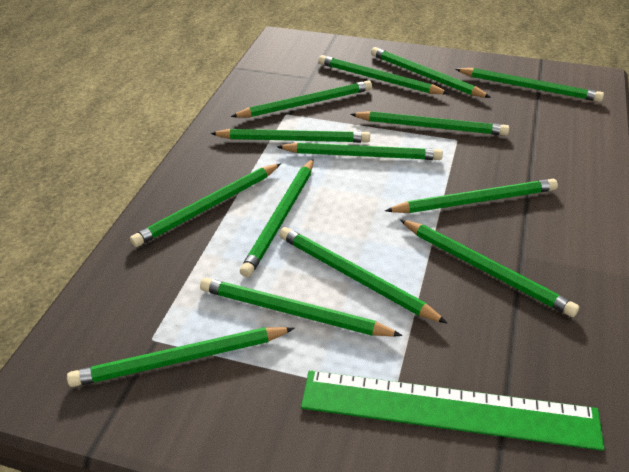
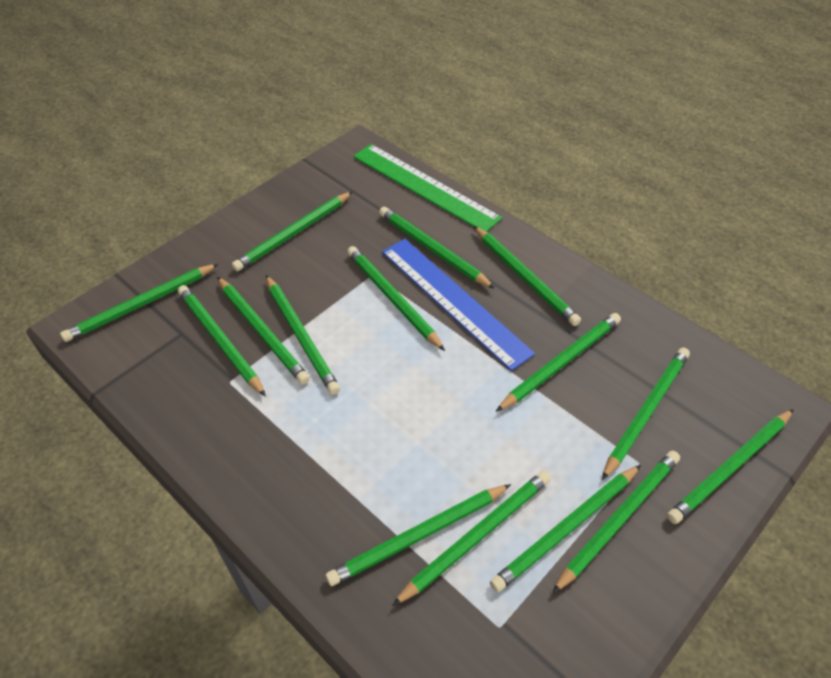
blue ruler: 0 -> 1
green pencil: 14 -> 15

